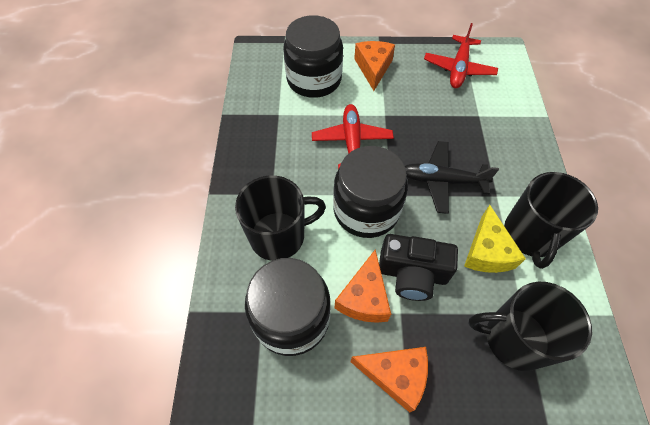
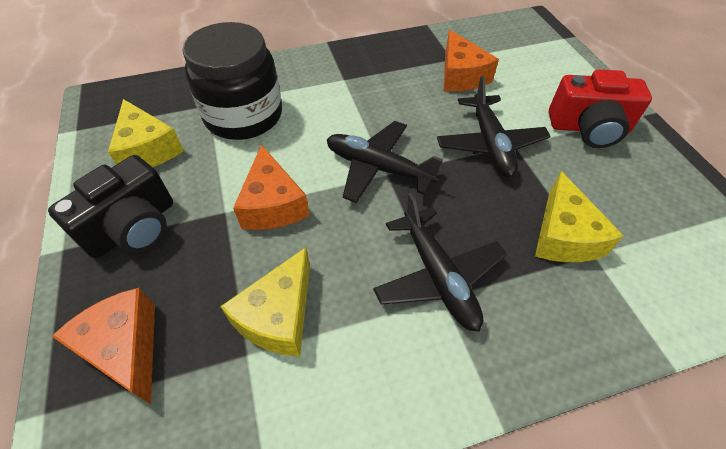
black jar: 3 -> 1
black mug: 3 -> 0
black plane: 1 -> 3
red camera: 0 -> 1
red plane: 2 -> 0
yellow cheese: 1 -> 3

